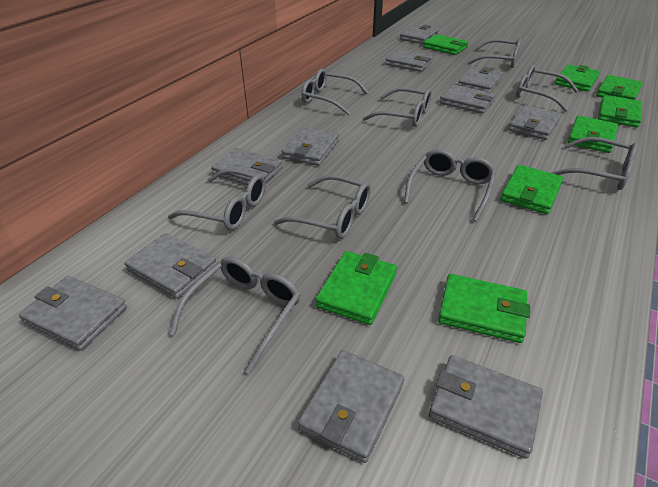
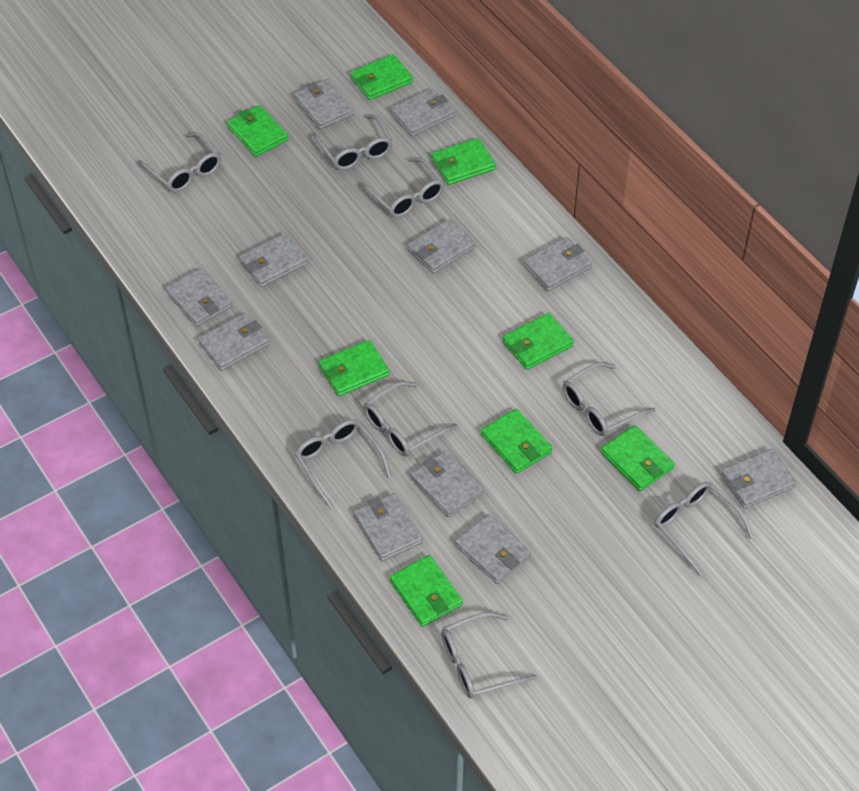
grey glasses: 9 -> 8

